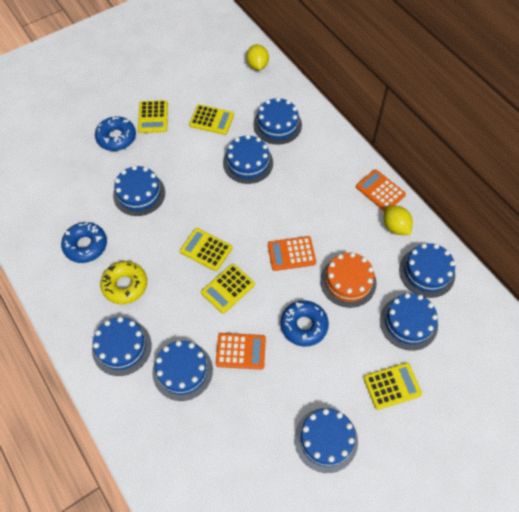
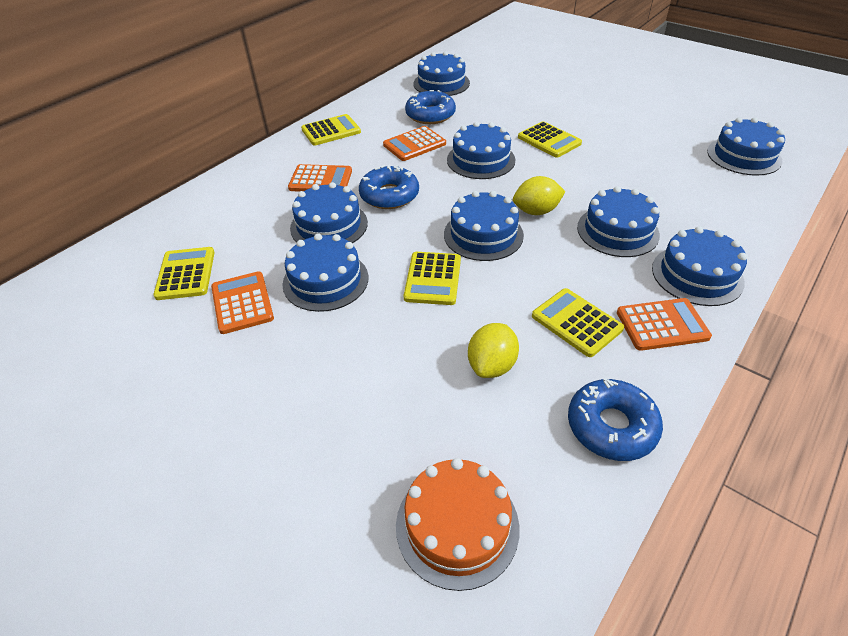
orange calculator: 3 -> 4
yellow donut: 1 -> 0

